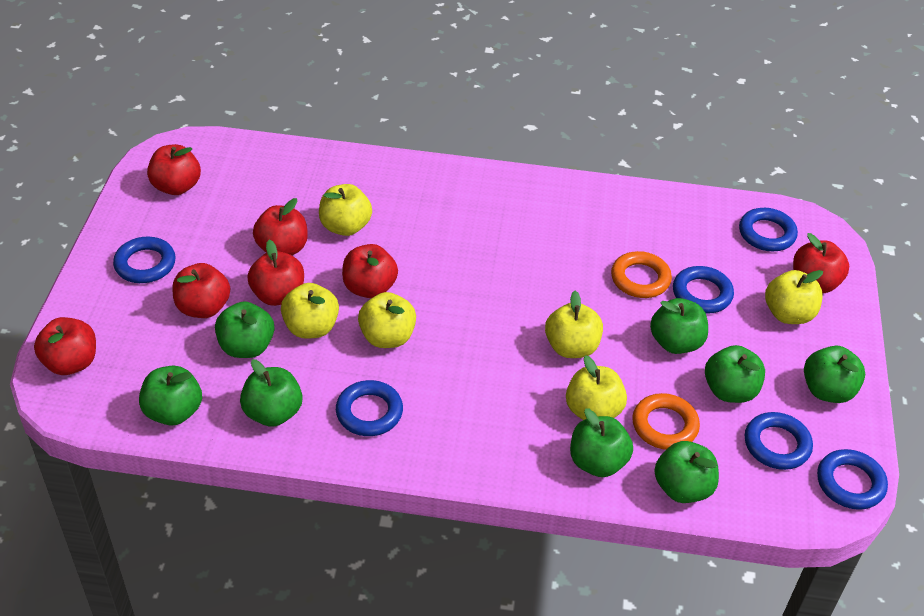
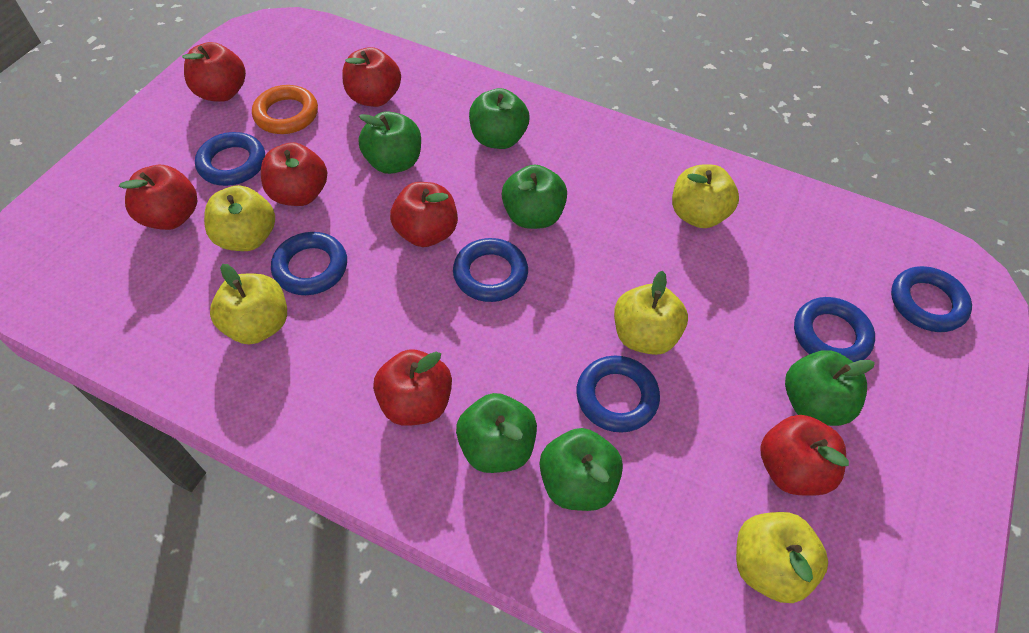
green apple: 8 -> 6
orange ring: 2 -> 1
yellow apple: 6 -> 5

